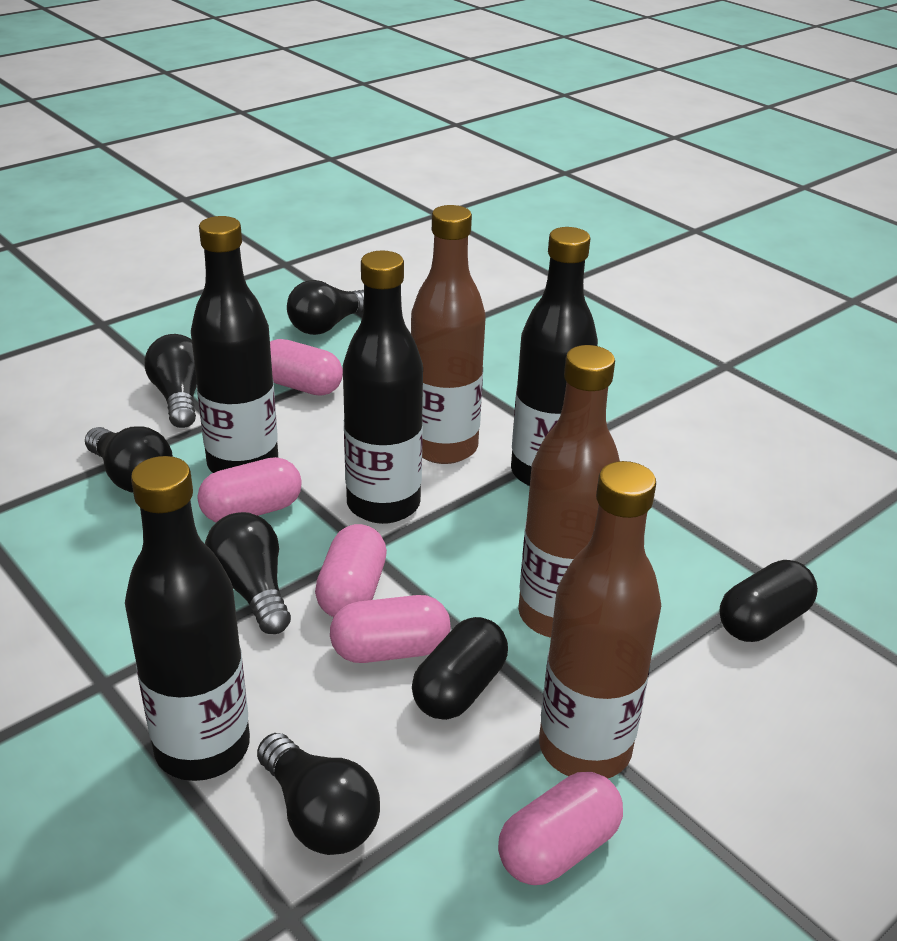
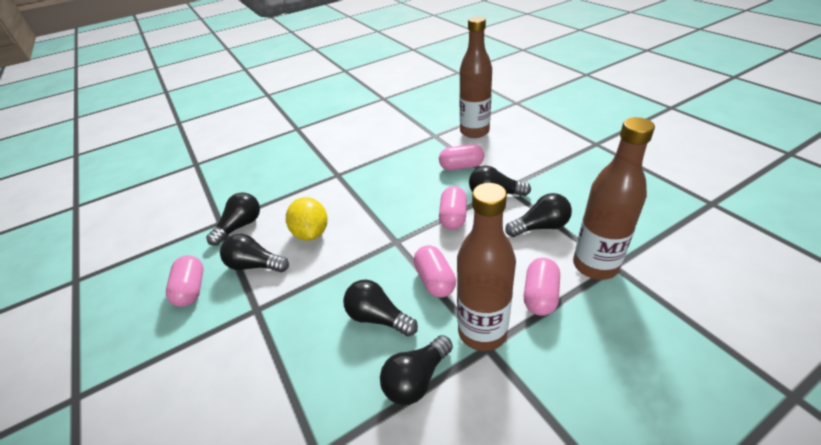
black bottle: 4 -> 0
black capsule: 2 -> 0
black light bulb: 5 -> 6
yellow lemon: 0 -> 1

